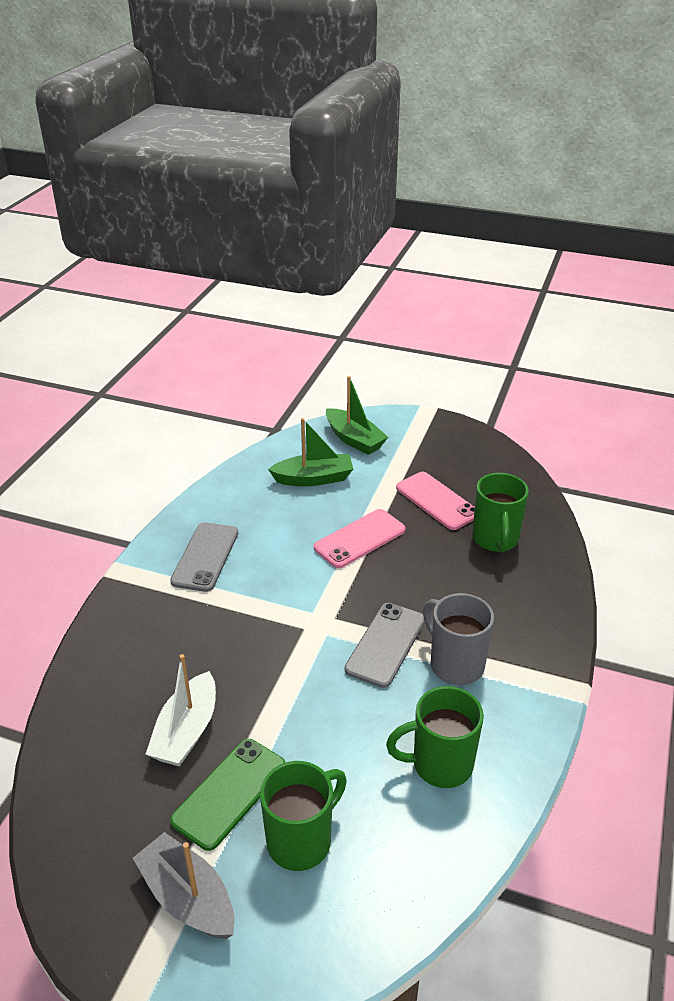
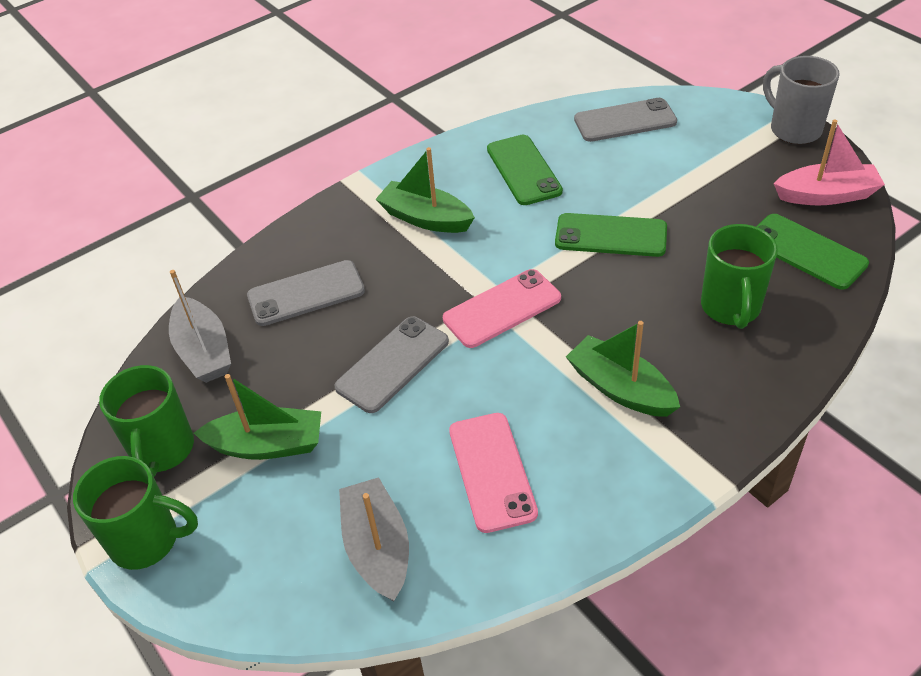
green boat: 2 -> 3
green phone: 1 -> 3
grey boat: 1 -> 2
grey phone: 2 -> 3
pink boat: 0 -> 1
white boat: 1 -> 0

